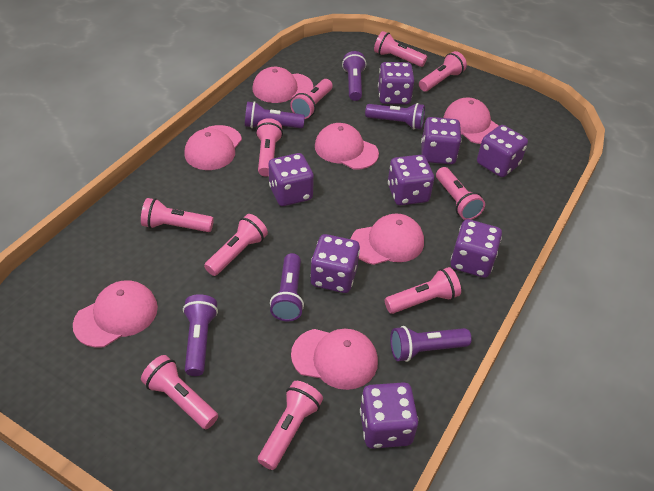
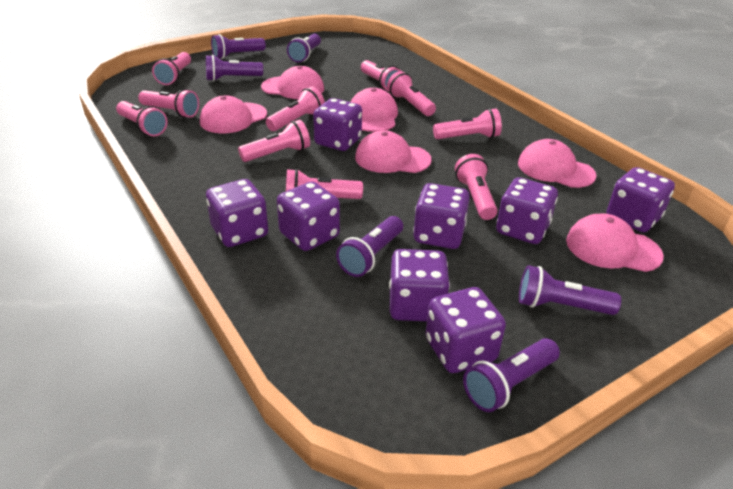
pink cap: 7 -> 6

